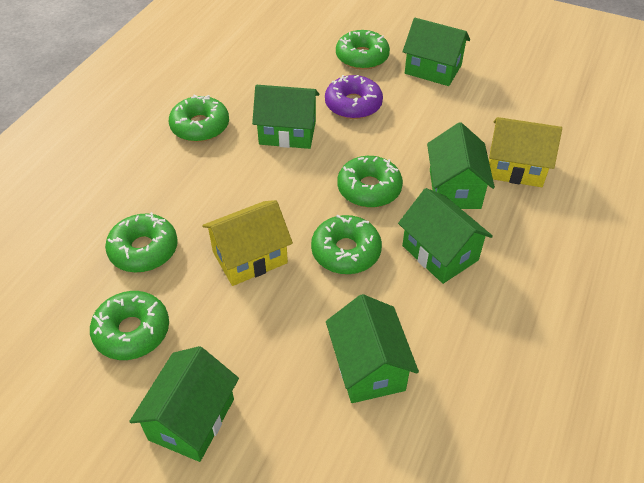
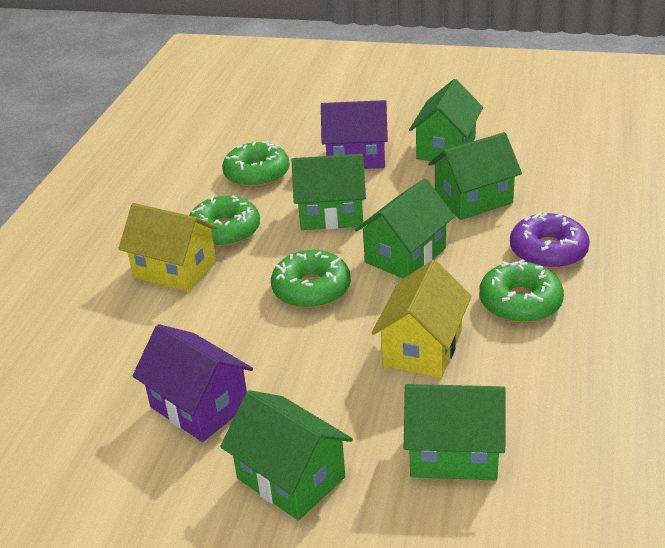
green donut: 6 -> 4
purple house: 0 -> 2

